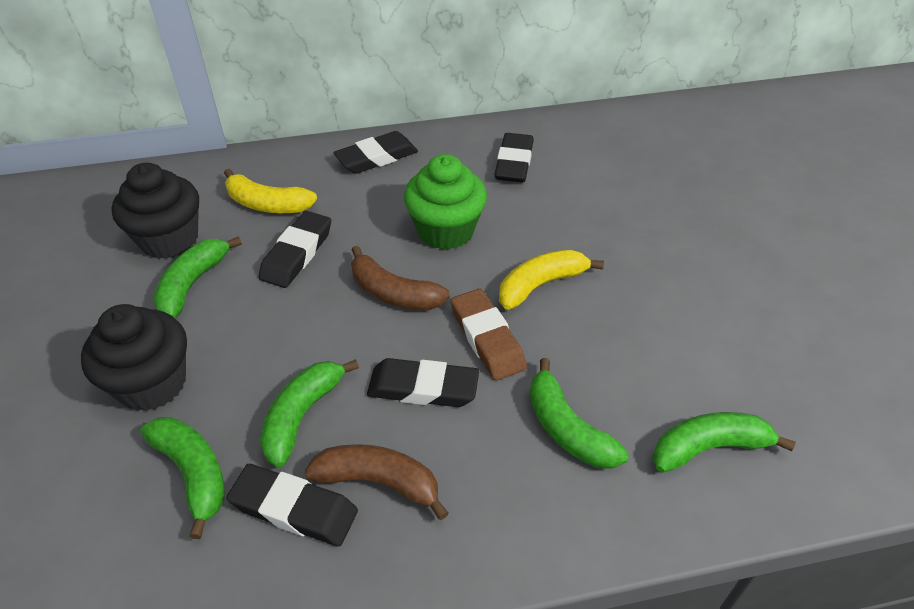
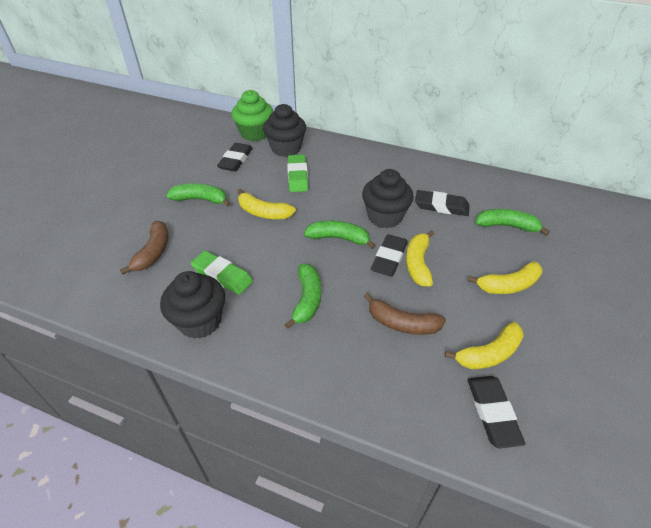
black cupcake: 2 -> 3
black eraser: 5 -> 4
brown eraser: 1 -> 0
green banana: 5 -> 4
green eraser: 0 -> 2
yellow banana: 2 -> 4

